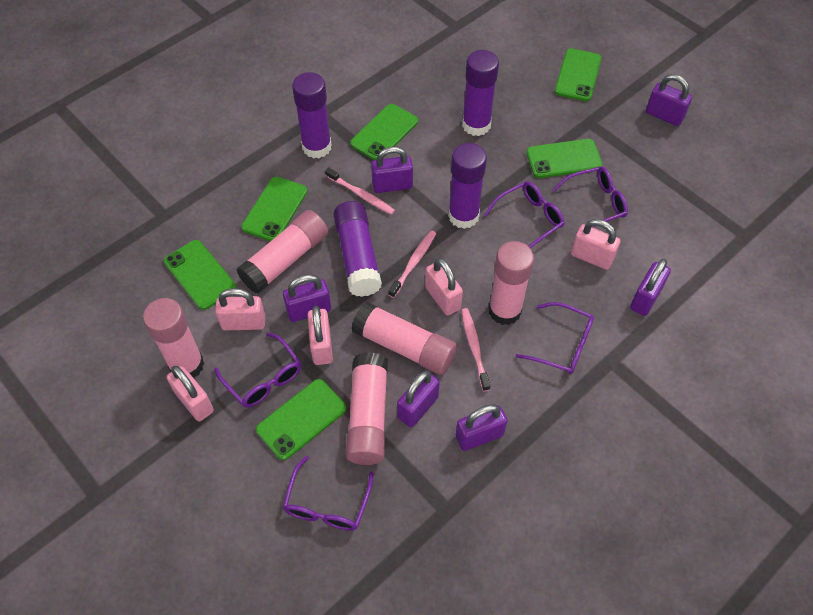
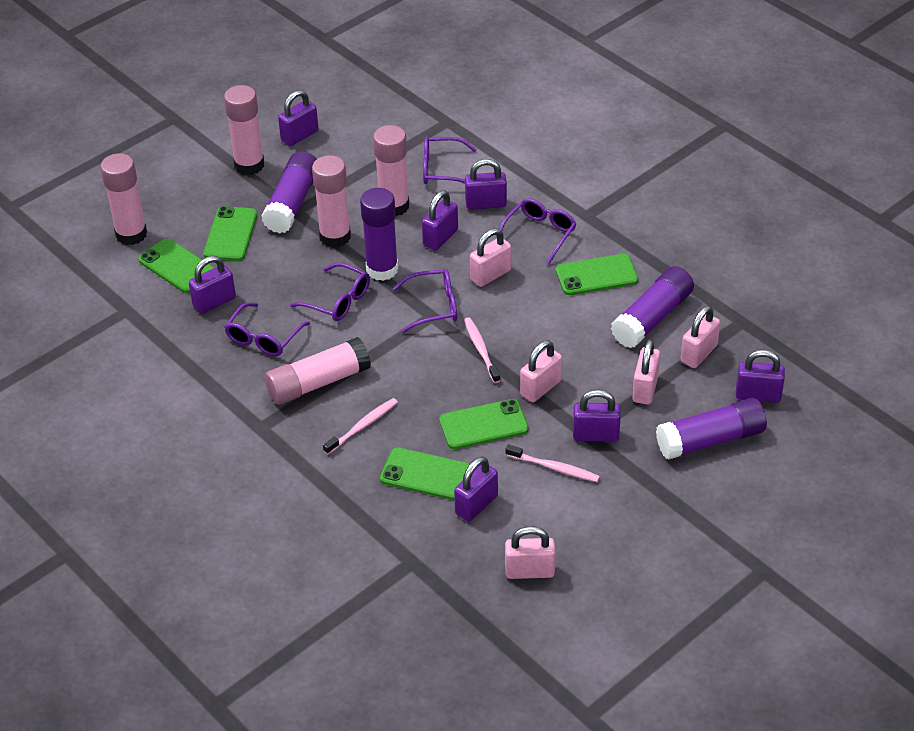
green phone: 6 -> 5
purple padlock: 6 -> 7

